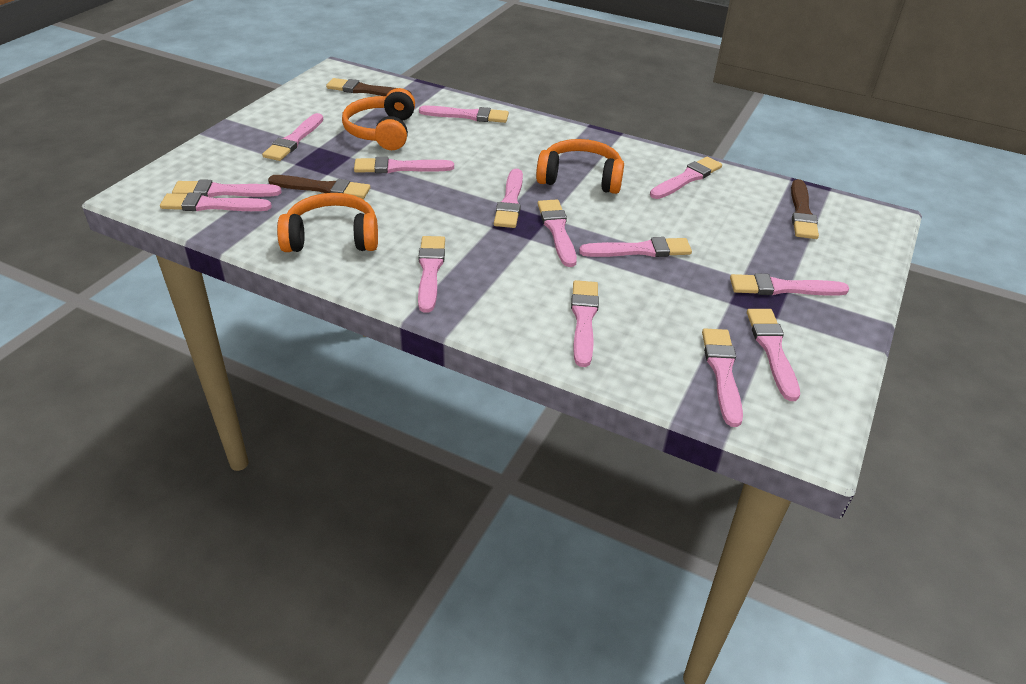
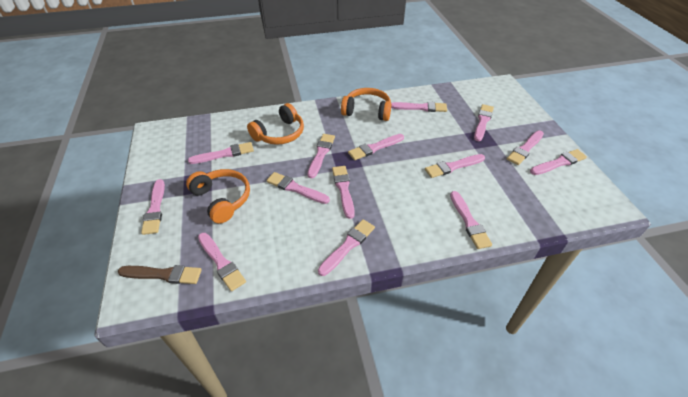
brown brush: 3 -> 1

